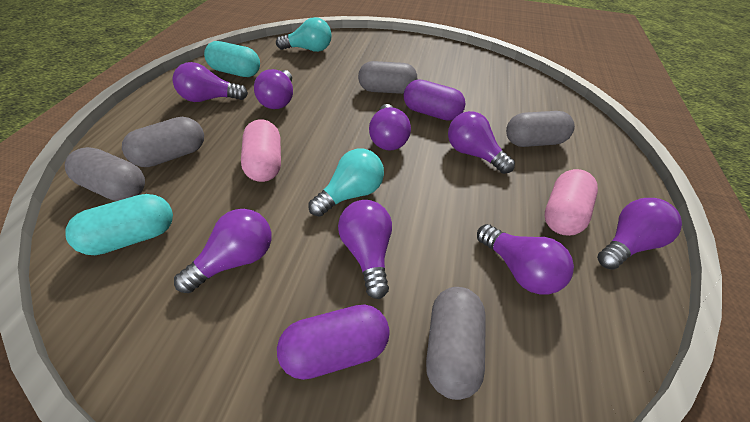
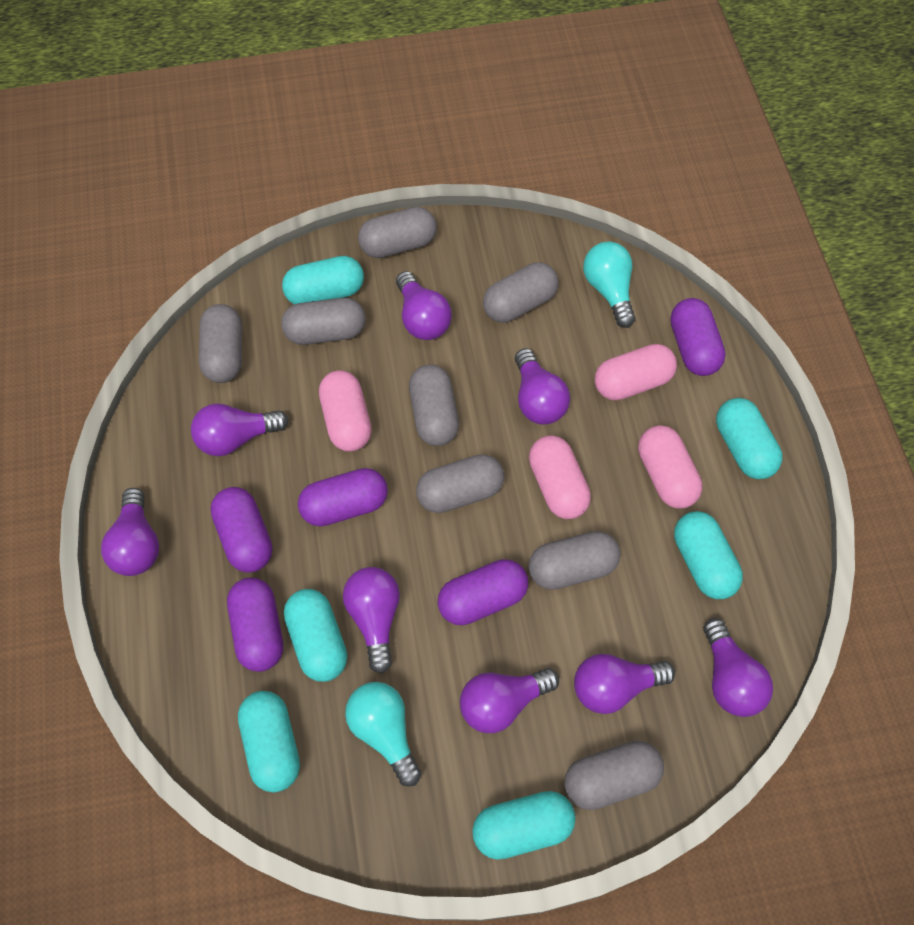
grey capsule: 5 -> 8
pink capsule: 2 -> 4
purple capsule: 2 -> 5
turquoise capsule: 2 -> 6

